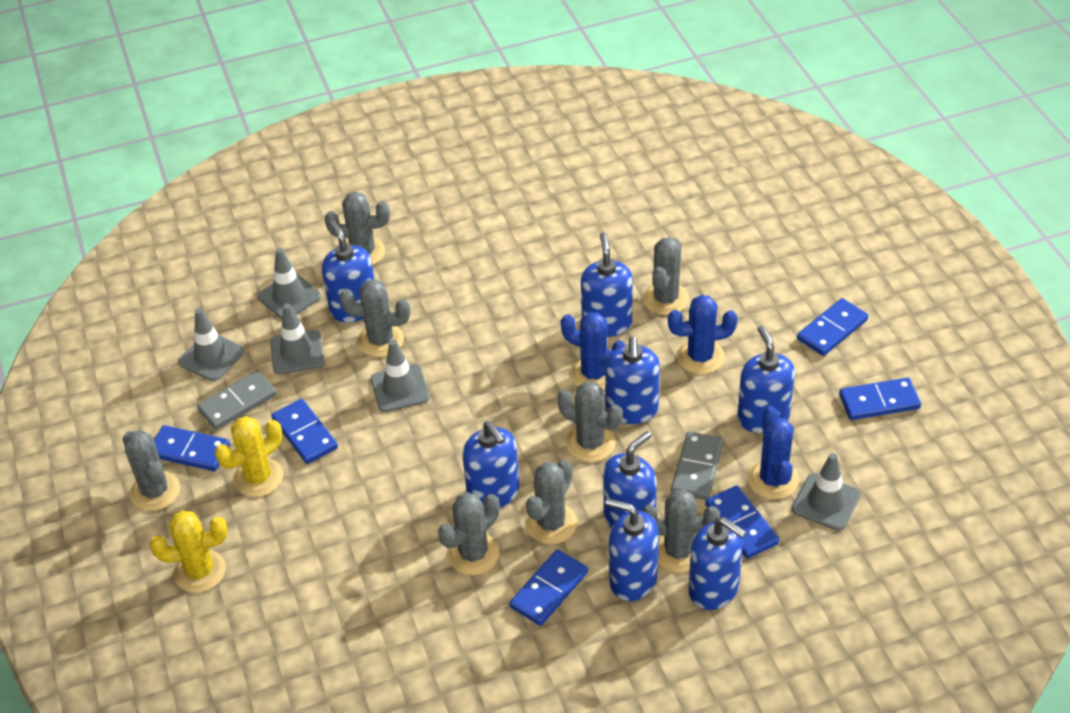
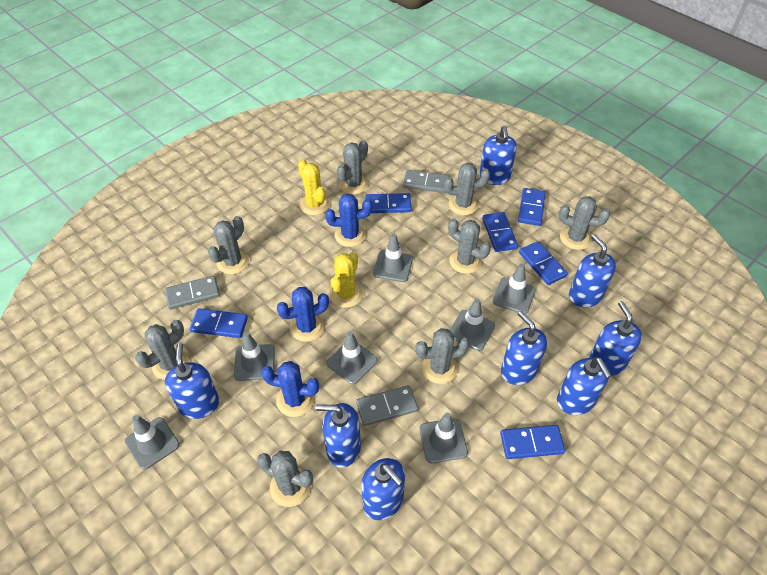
grey domino: 2 -> 3
grey traffic cone: 5 -> 7

